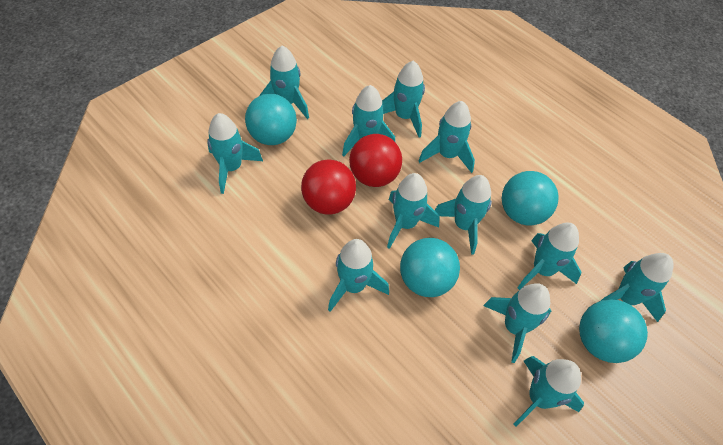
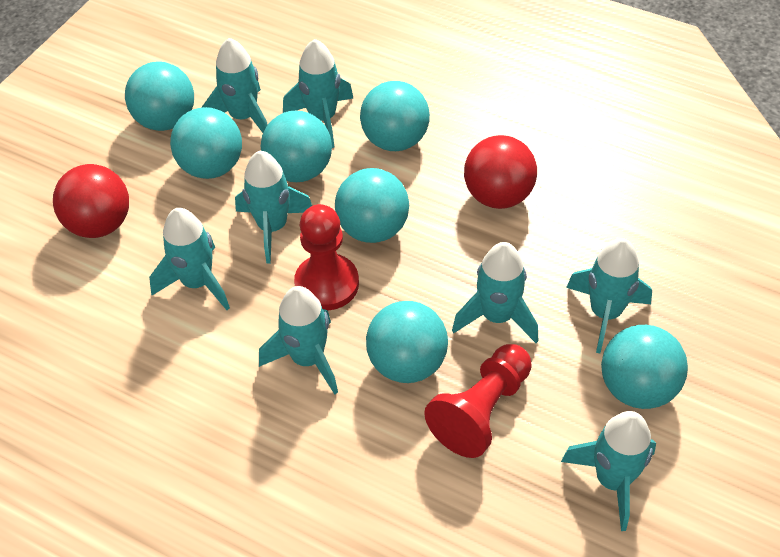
red pawn: 0 -> 2
turquoise ball: 4 -> 7
turquoise rocket: 12 -> 8

